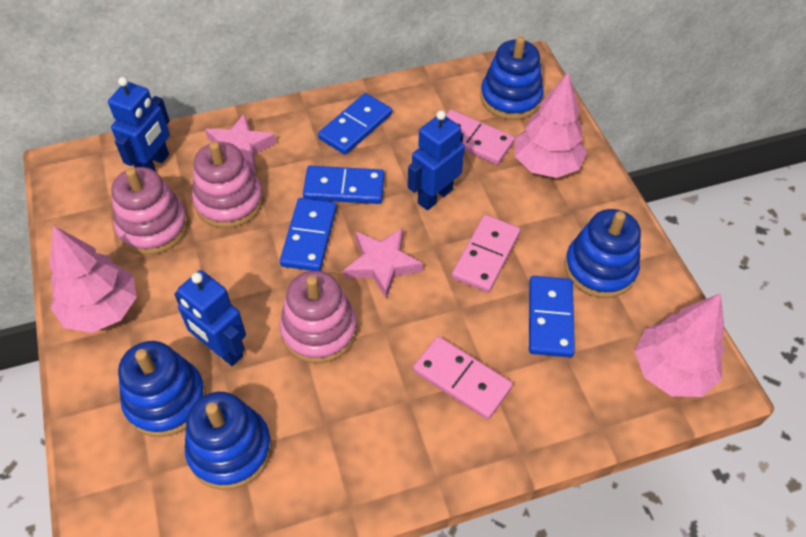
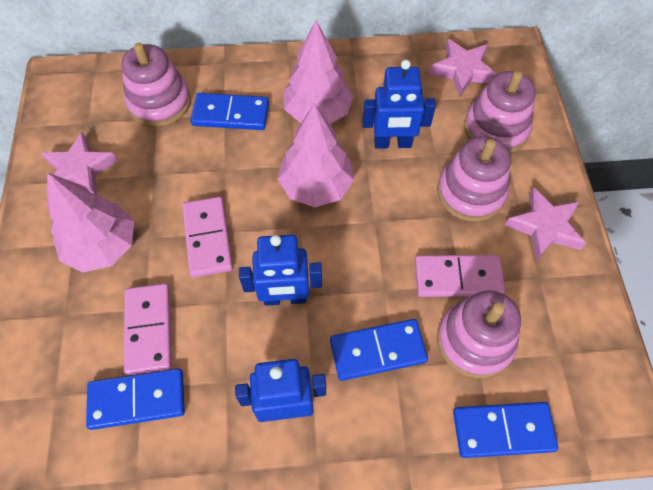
blue stacking toy: 4 -> 0
pink stacking toy: 3 -> 4
pink star: 2 -> 3

